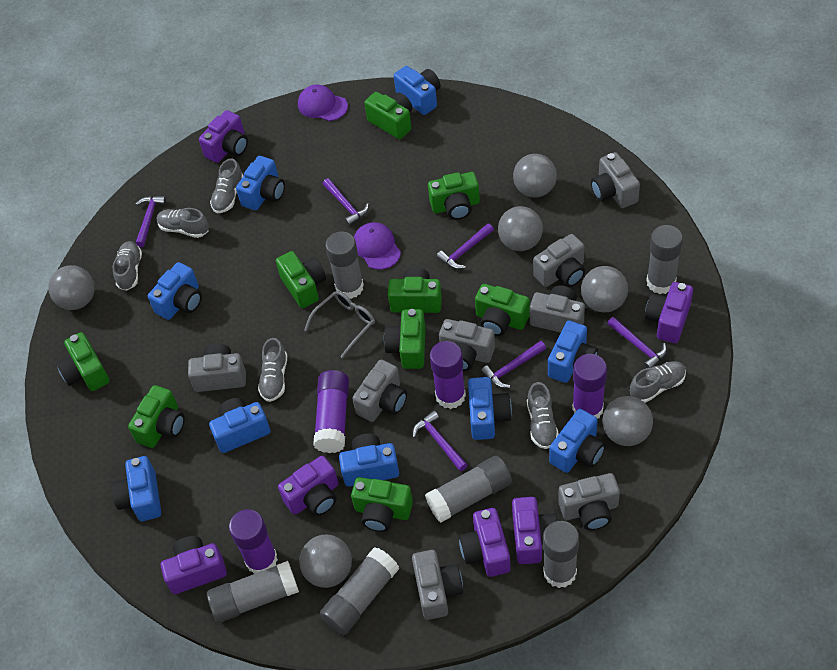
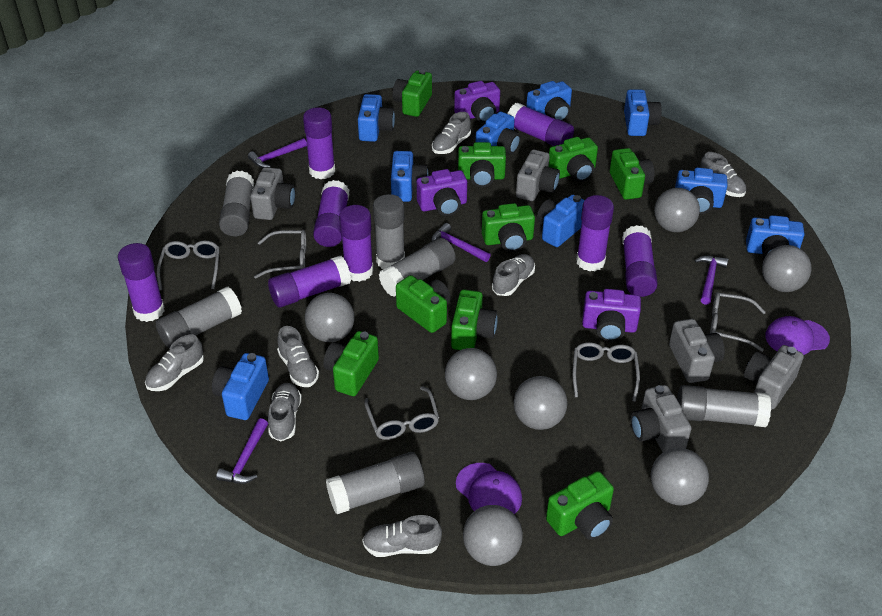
grey ball: 6 -> 7
grey camera: 8 -> 5
grey glasses: 1 -> 5
grey shoe: 6 -> 7
purple camera: 6 -> 3
purple glue stick: 4 -> 8
purple hammer: 6 -> 4

